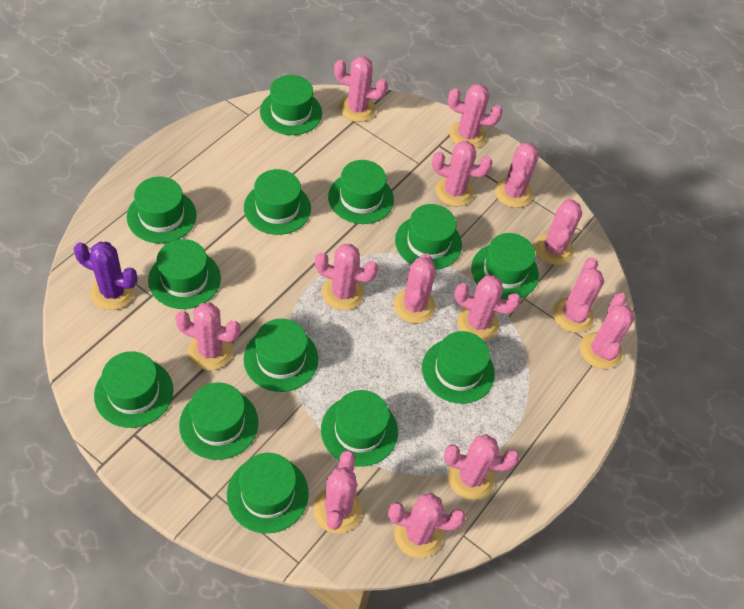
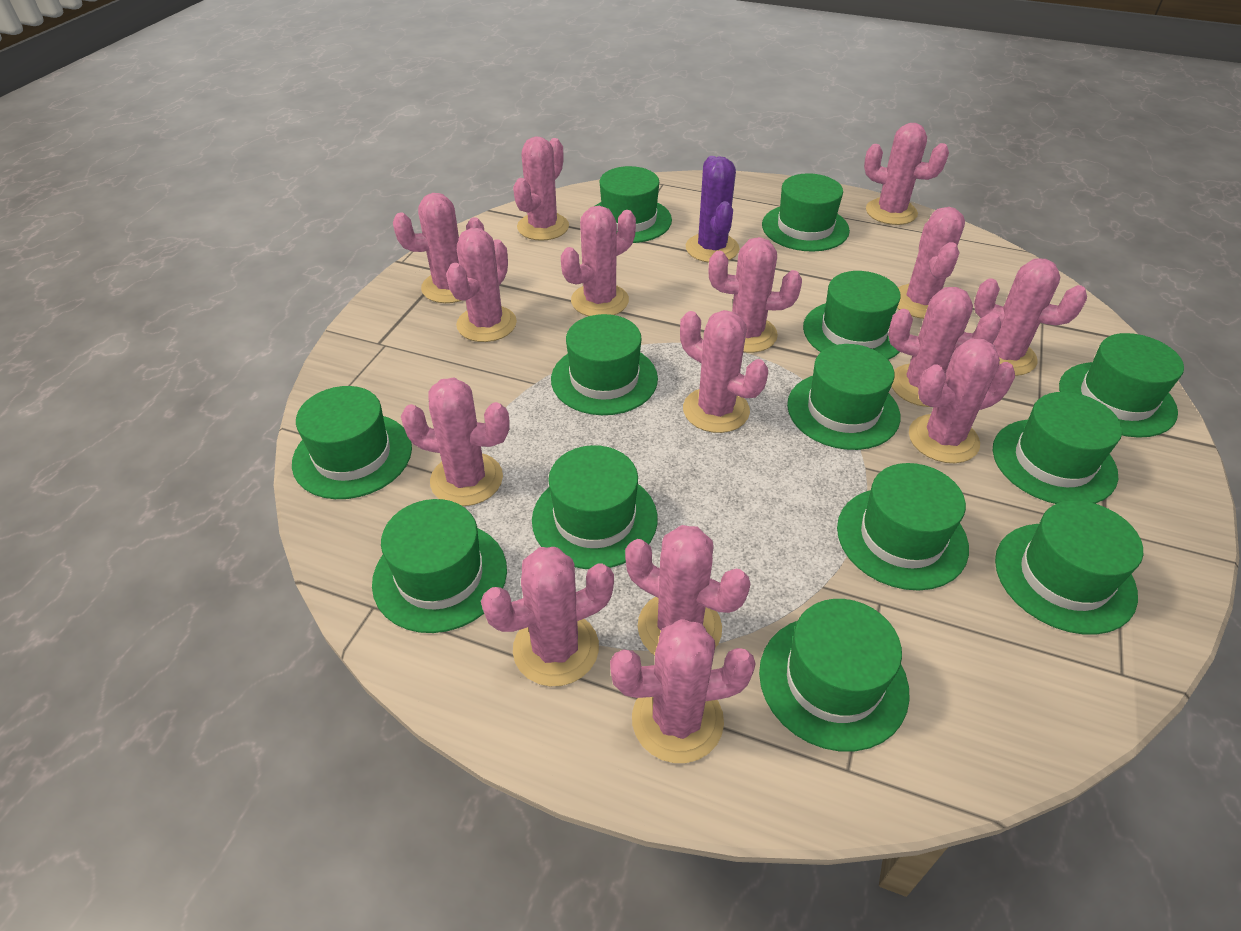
pink cactus: 14 -> 15

